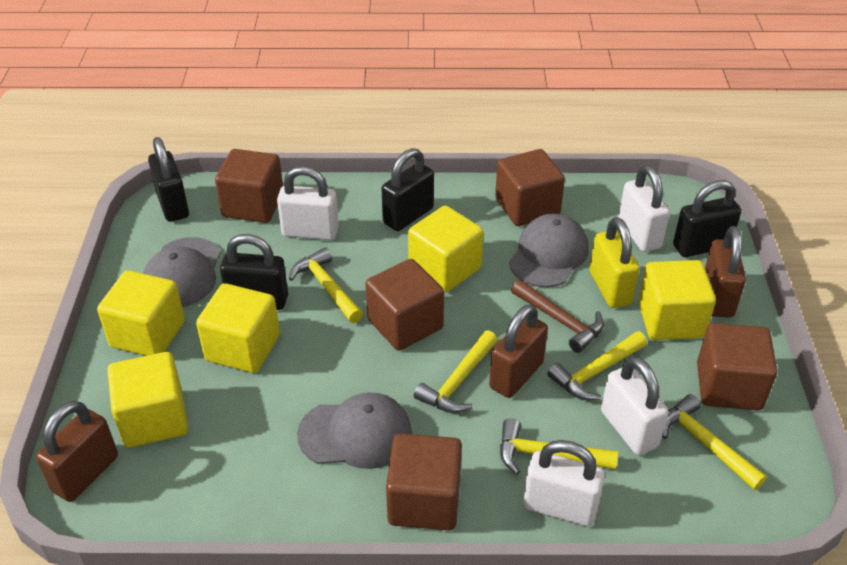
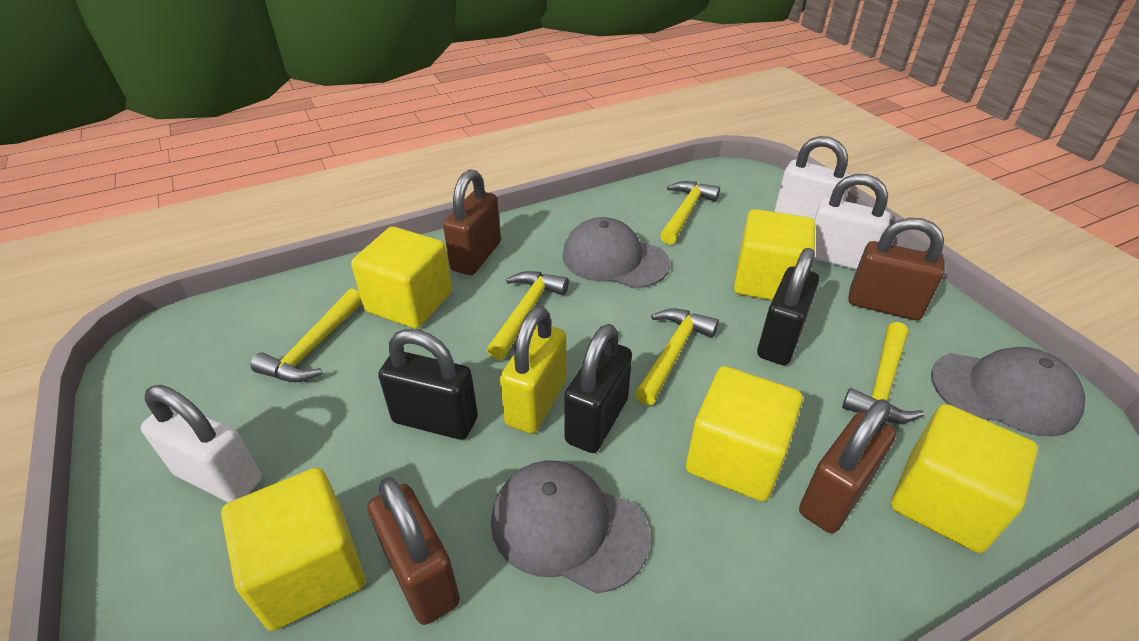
black padlock: 4 -> 3
brown cube: 5 -> 0
brown hammer: 1 -> 0
brown padlock: 3 -> 4
white padlock: 4 -> 3

